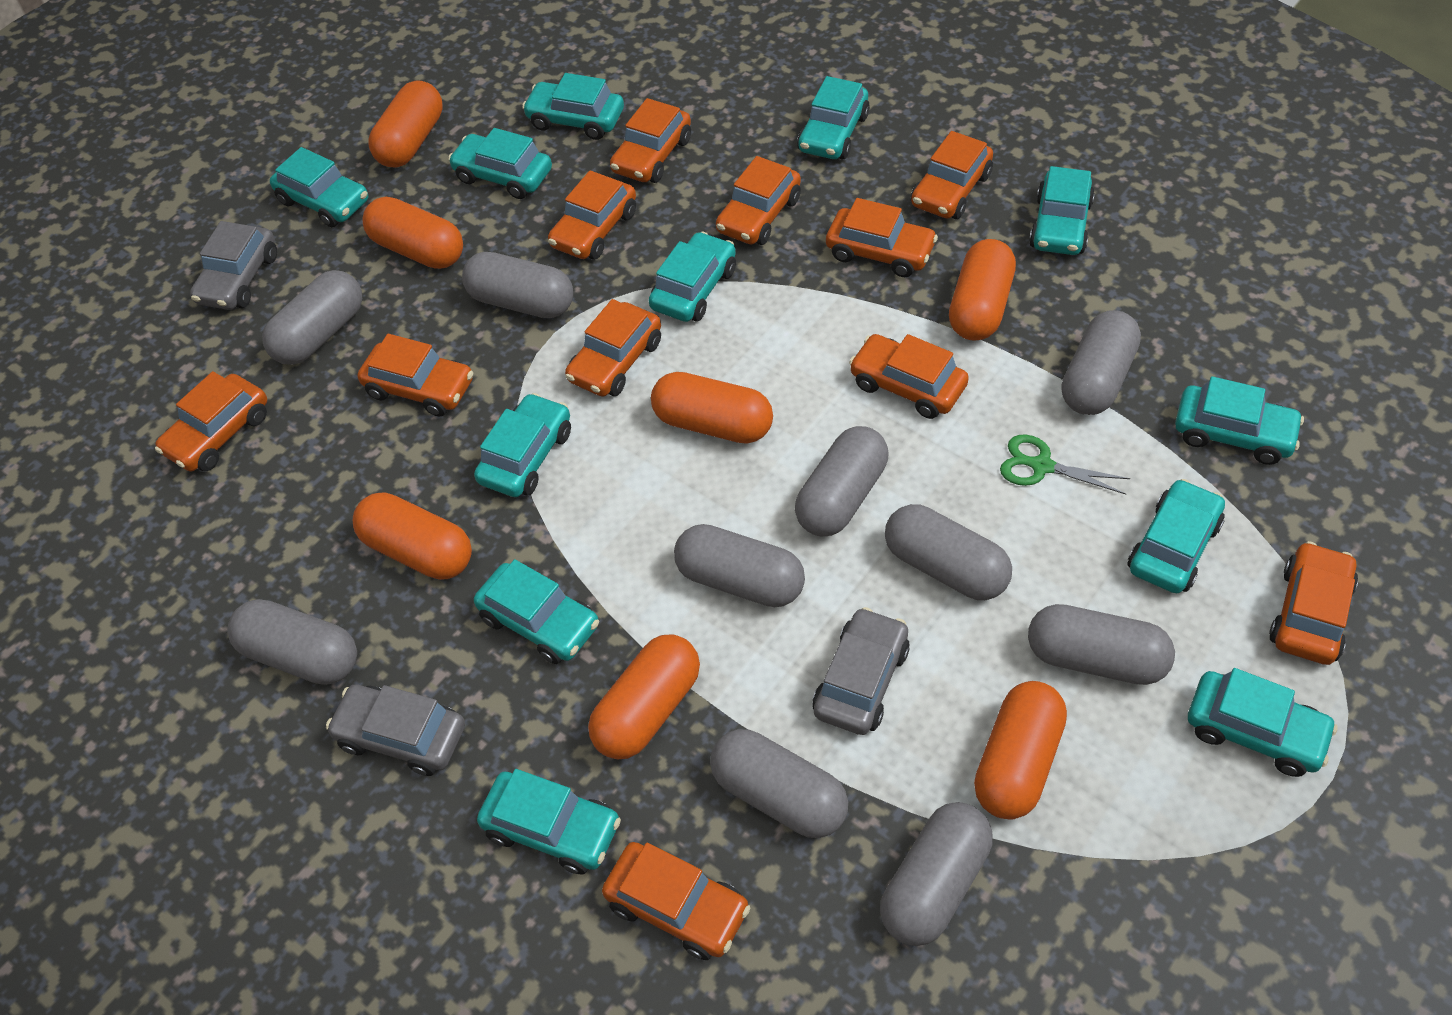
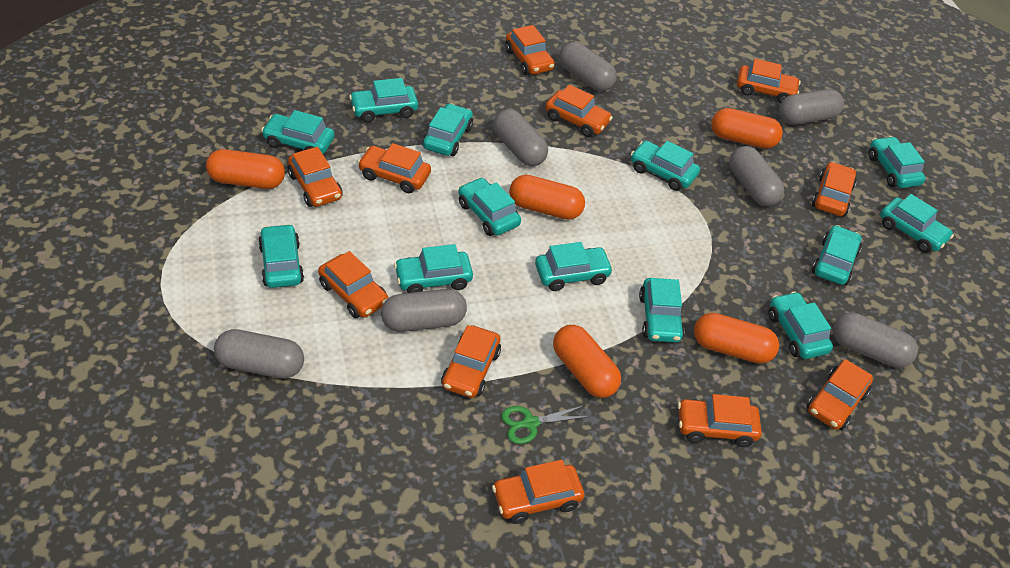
grey capsule: 10 -> 7
grey car: 3 -> 0
orange capsule: 7 -> 5
turquoise car: 12 -> 13

